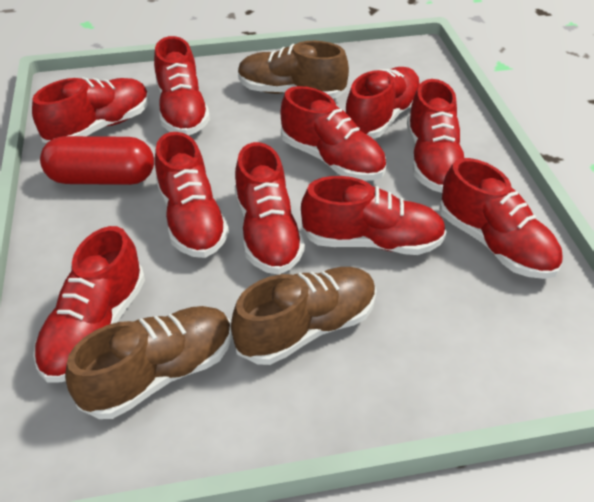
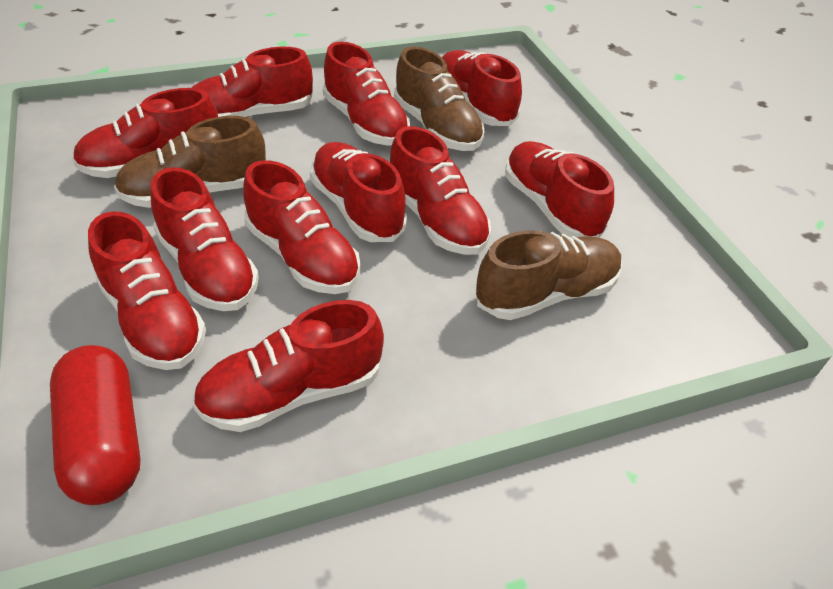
red shoe: 10 -> 11

